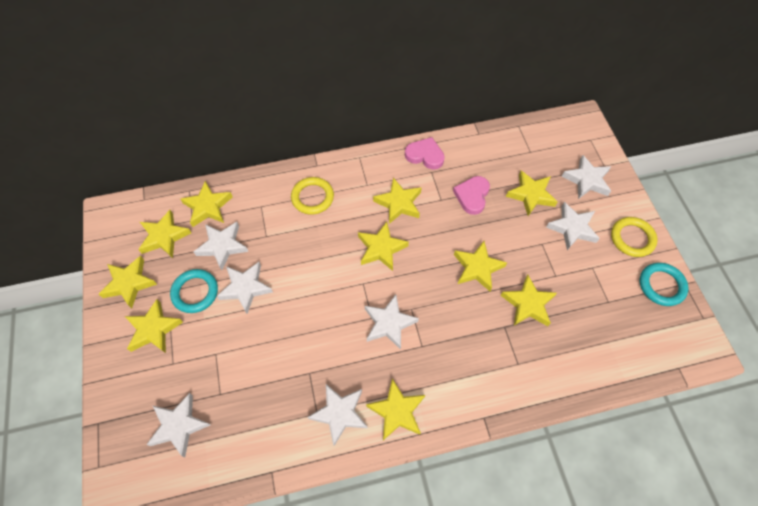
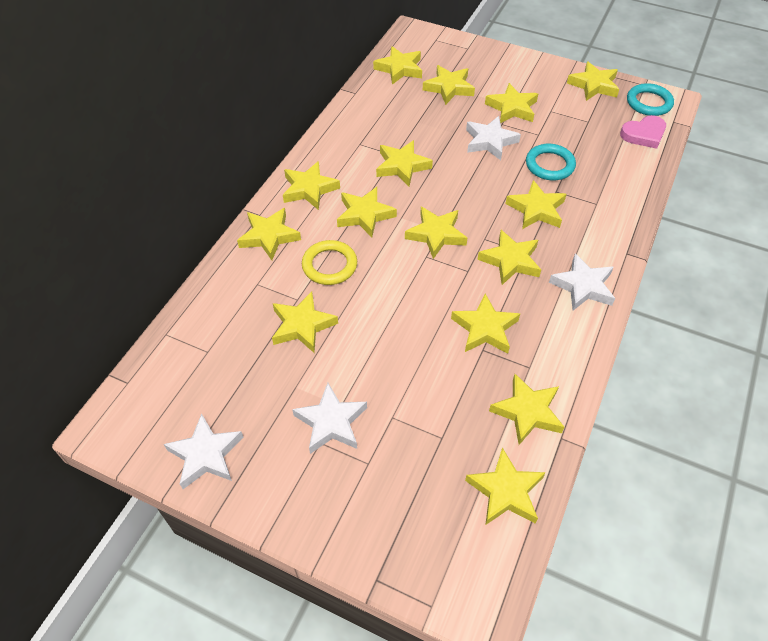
pink heart: 2 -> 1
white star: 7 -> 4
yellow ring: 2 -> 1
yellow star: 10 -> 15

